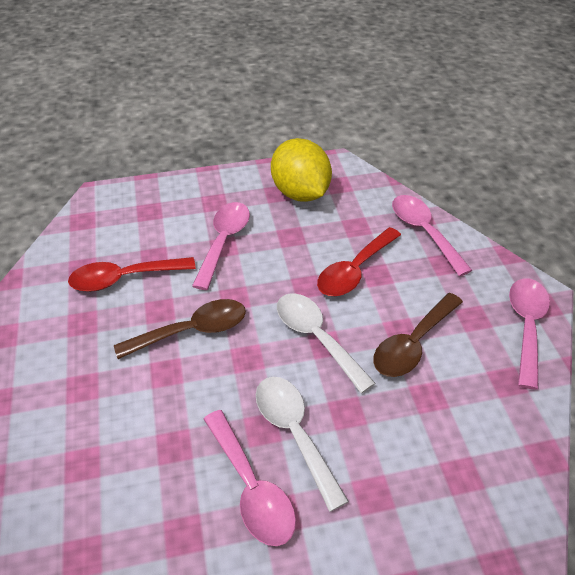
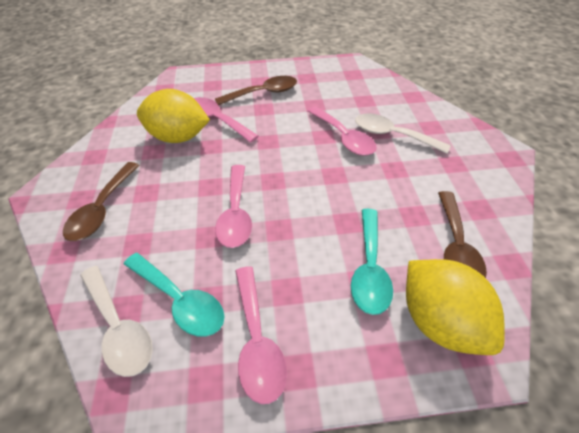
brown spoon: 2 -> 3
red spoon: 2 -> 0
turquoise spoon: 0 -> 2
yellow lemon: 1 -> 2

